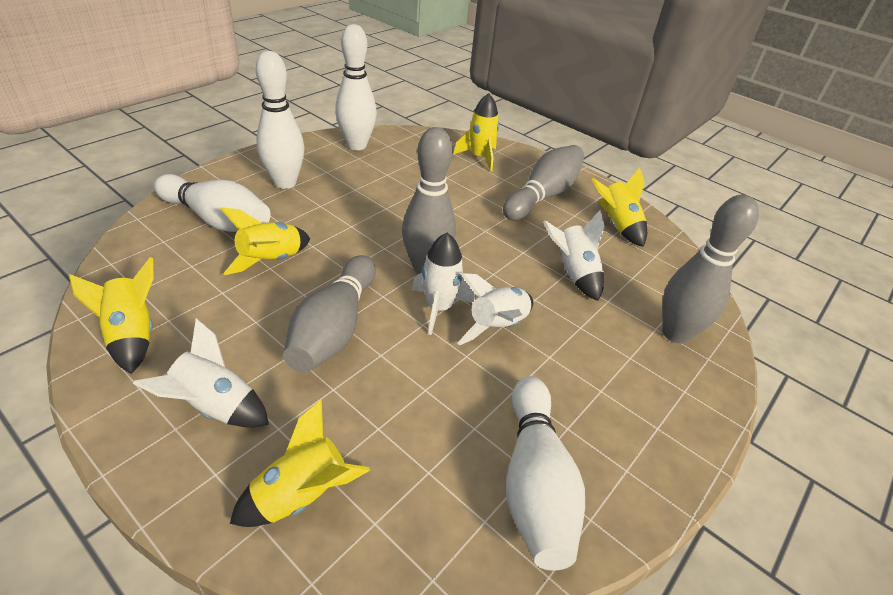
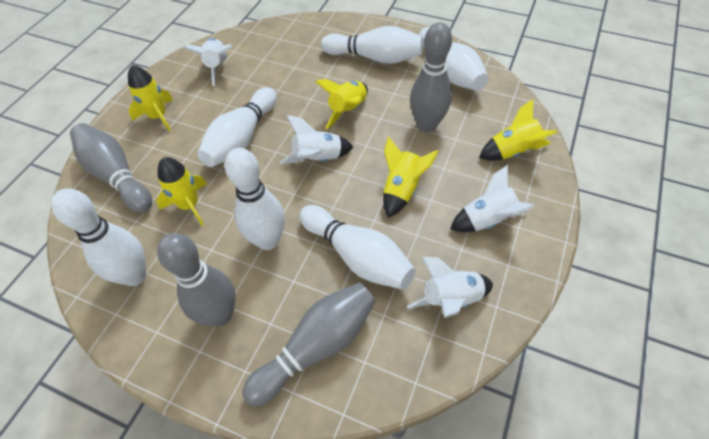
white bowling pin: 4 -> 6

